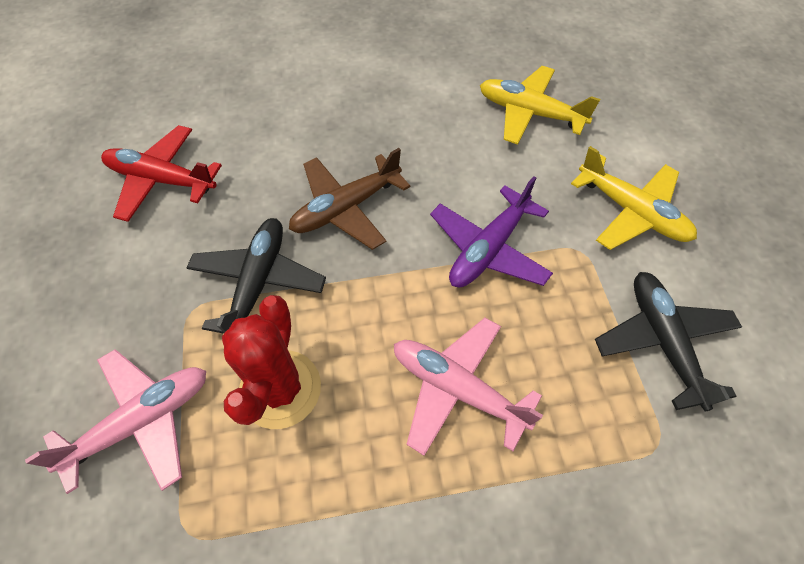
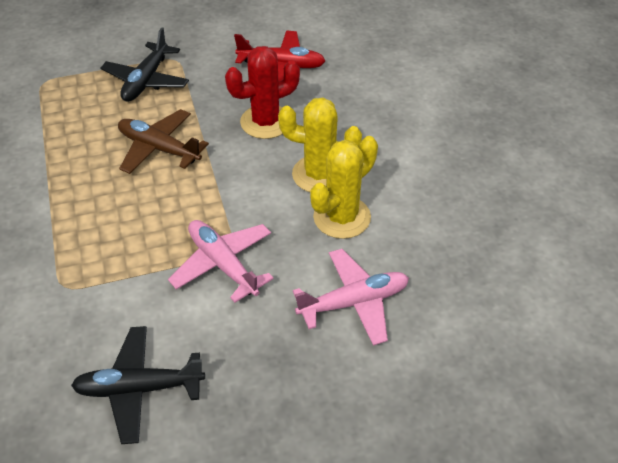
purple plane: 1 -> 0
yellow cactus: 0 -> 2
yellow plane: 2 -> 0

